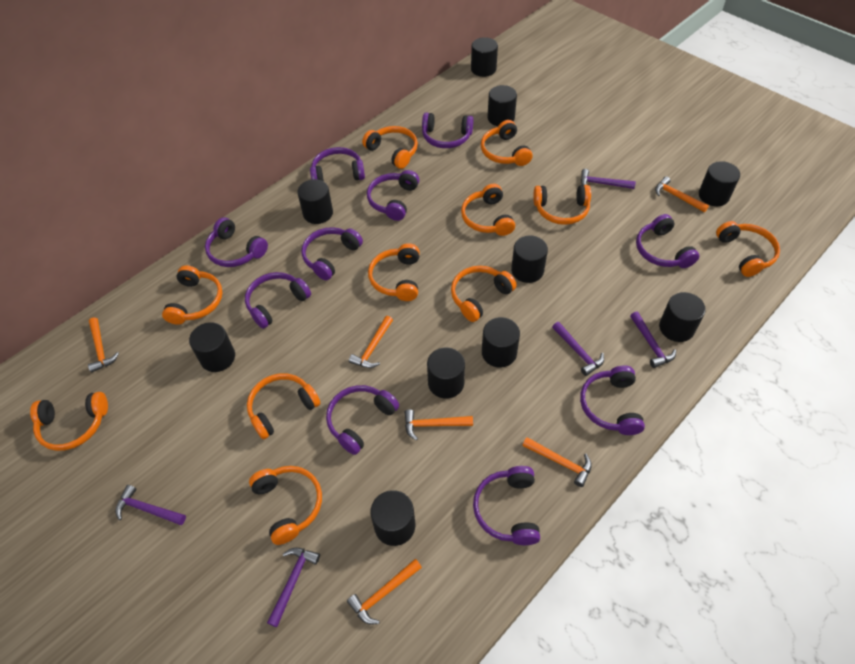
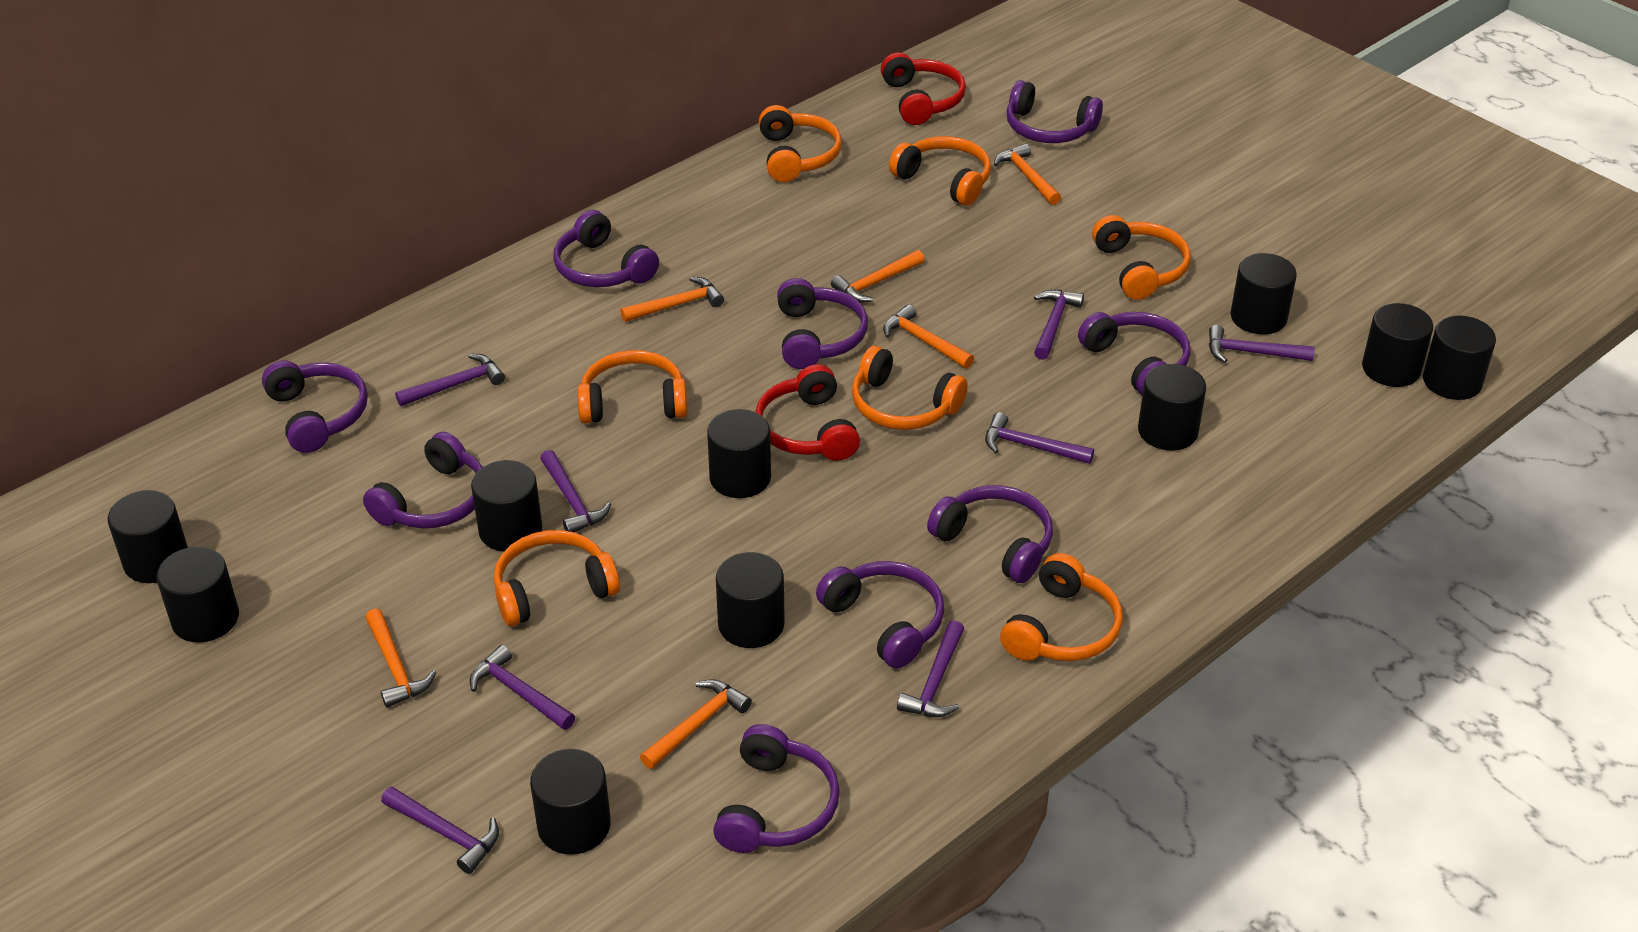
orange headphones: 11 -> 7
purple hammer: 5 -> 8
purple headphones: 10 -> 9
red headphones: 0 -> 2

